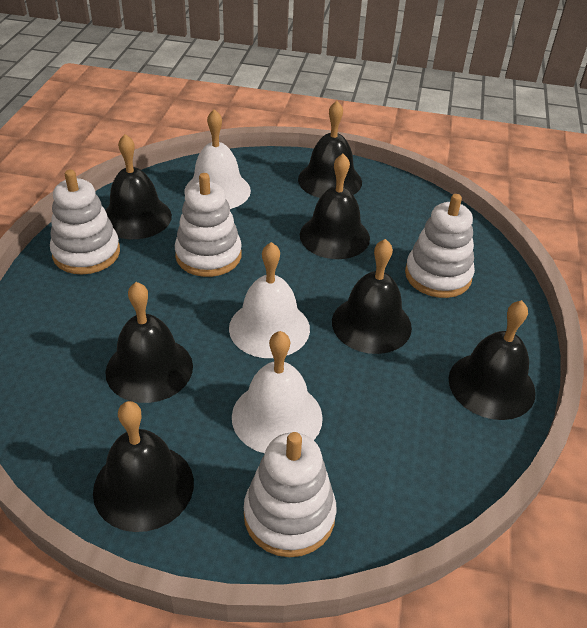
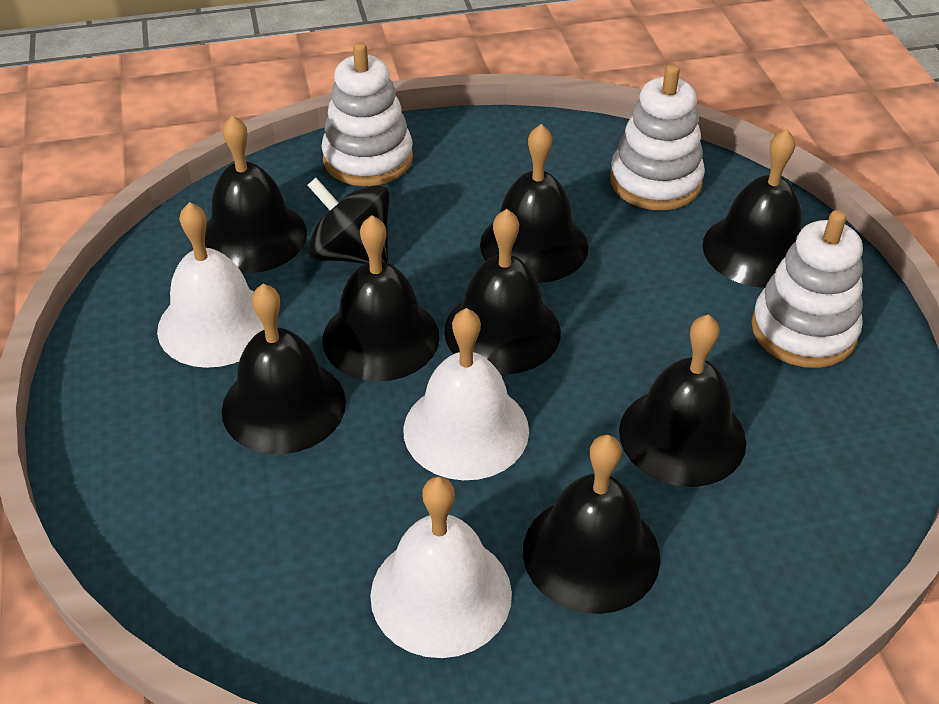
black bell: 7 -> 8
black spinning top: 0 -> 1
white stacking toy: 4 -> 3

